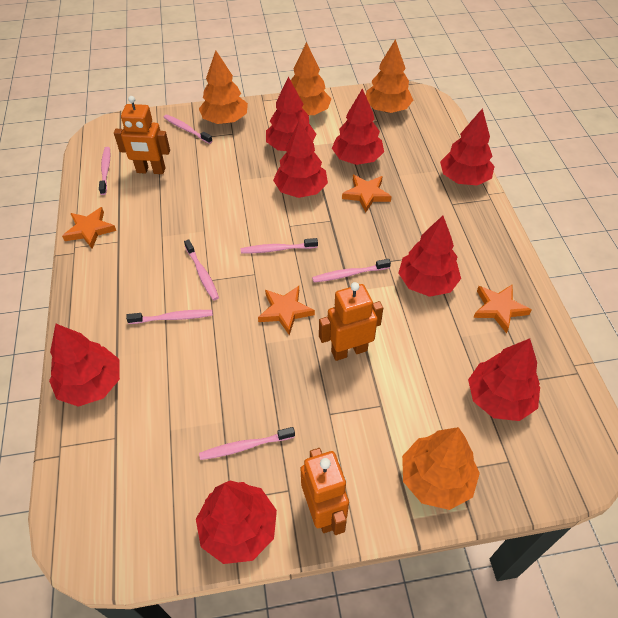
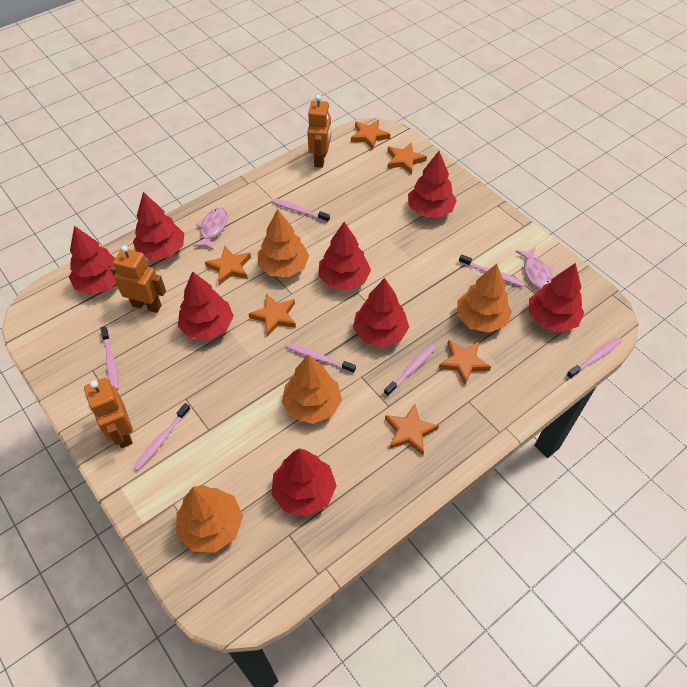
orange star: 4 -> 6
pink fish: 0 -> 2

